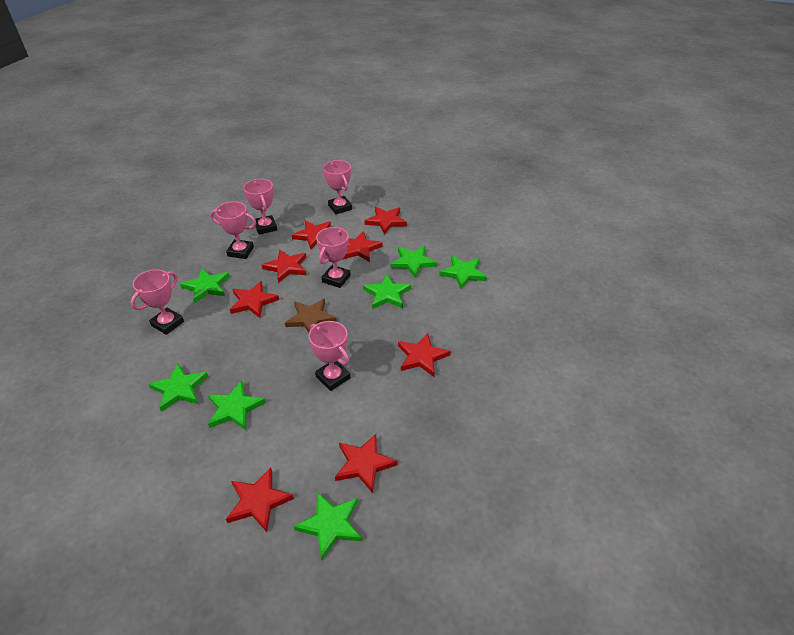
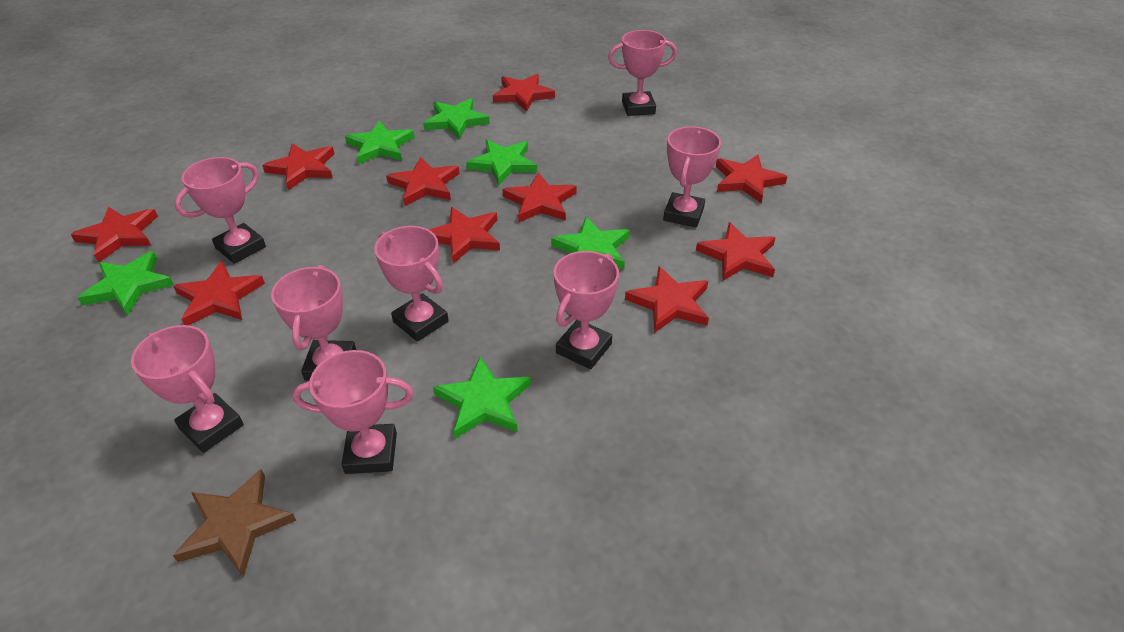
green star: 7 -> 6
pink trophy: 6 -> 8
red star: 8 -> 10

